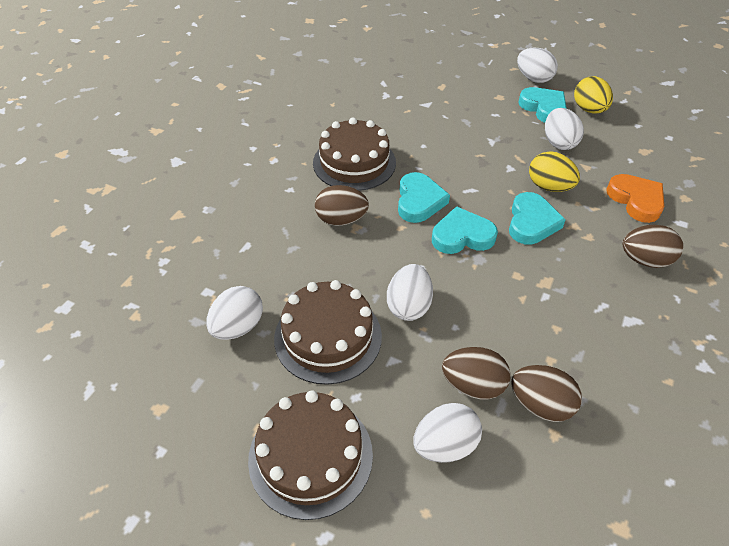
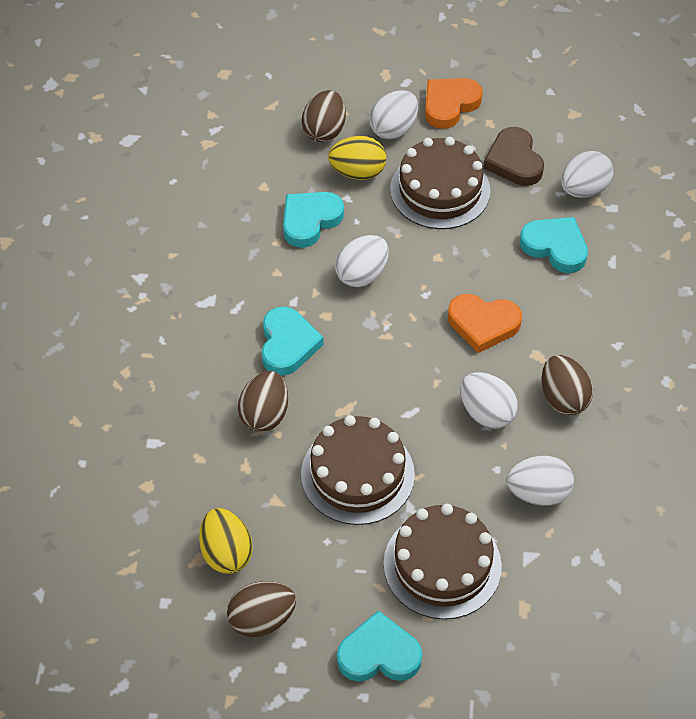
brown heart: 0 -> 1
orange heart: 1 -> 2

